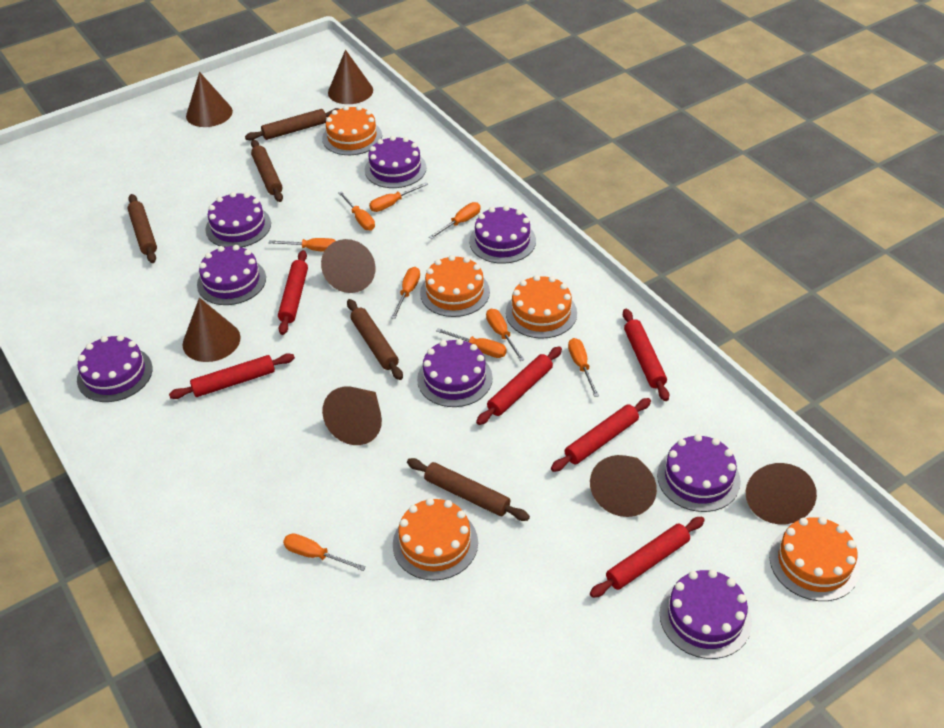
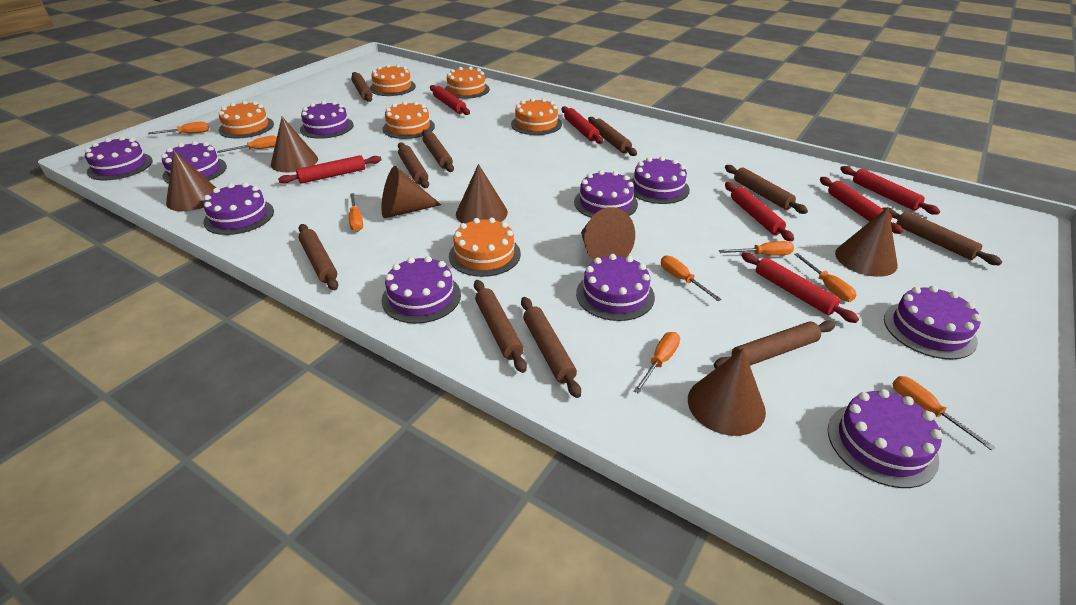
brown rolling pin: 5 -> 10
orange cake: 5 -> 6
orange screwdriver: 9 -> 8
purple cake: 8 -> 10
red rolling pin: 6 -> 7

